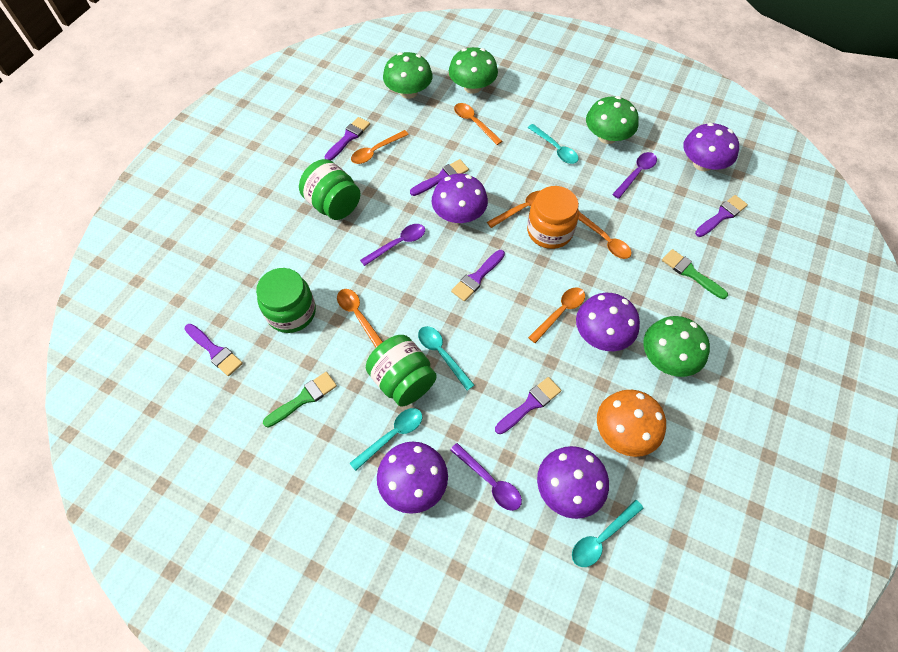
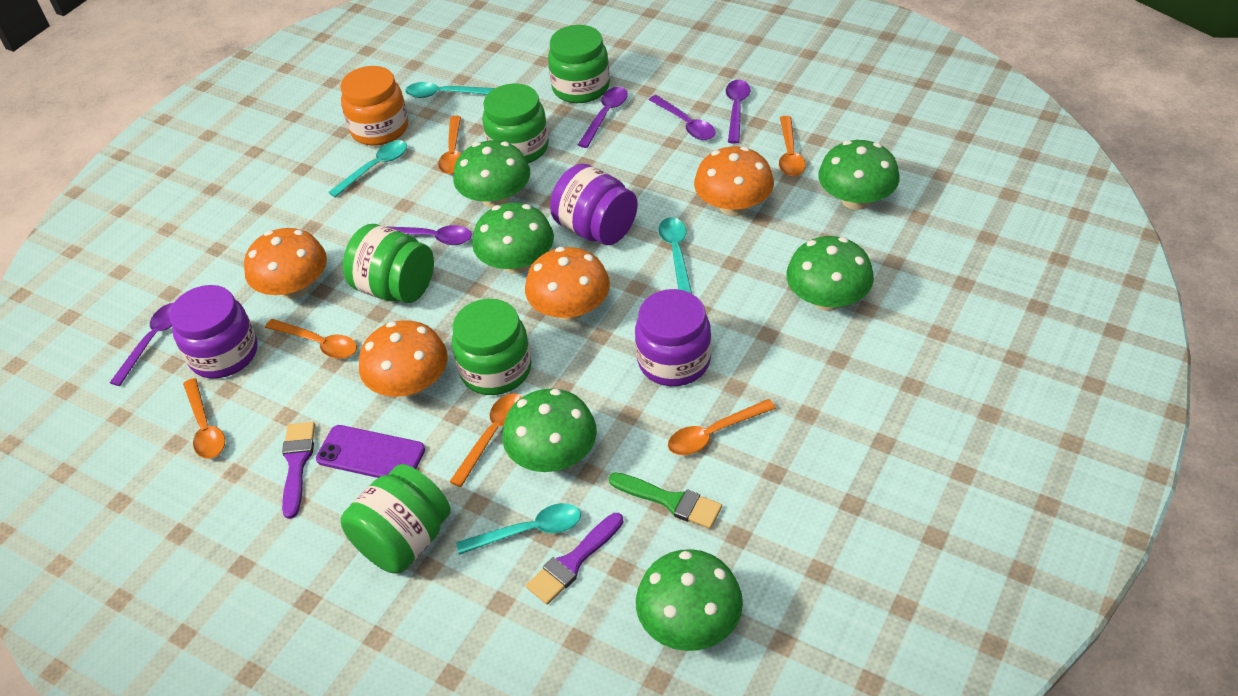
green brush: 2 -> 1
green jar: 3 -> 5
green mushroom: 4 -> 6
orange mushroom: 1 -> 4
purple brush: 6 -> 2
purple jar: 0 -> 3
purple mushroom: 5 -> 0
purple phone: 0 -> 1
purple spoon: 3 -> 5

